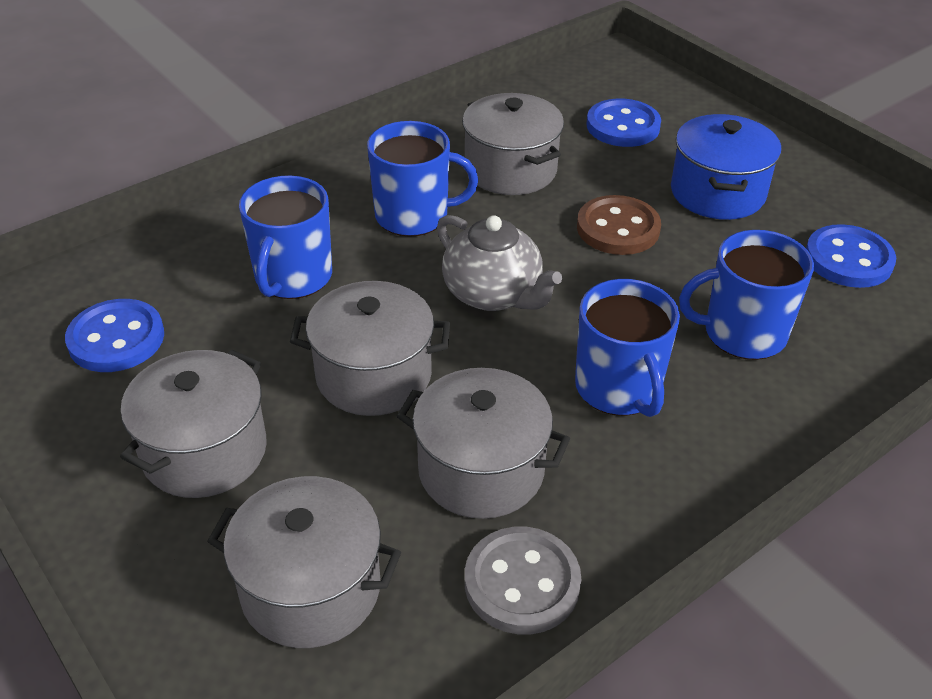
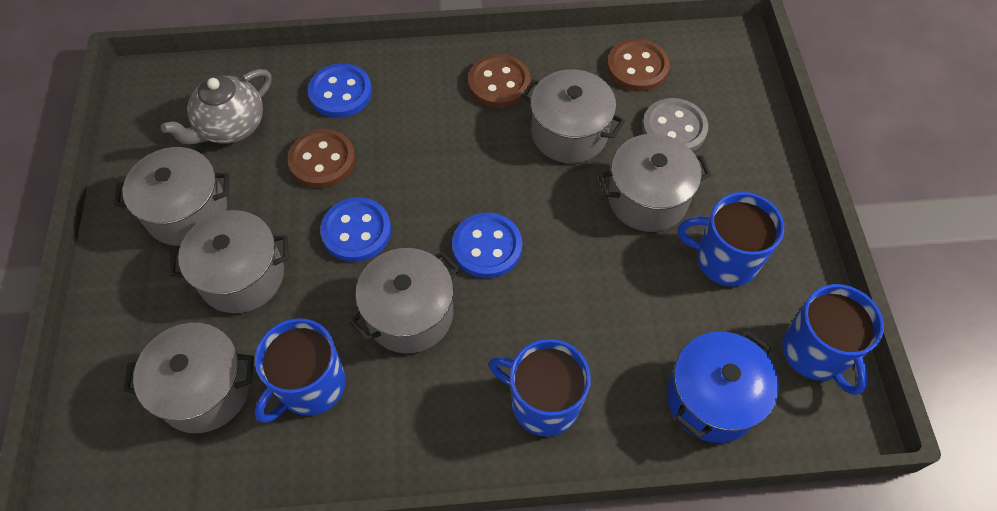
brown button: 1 -> 3
grey pot: 5 -> 6

